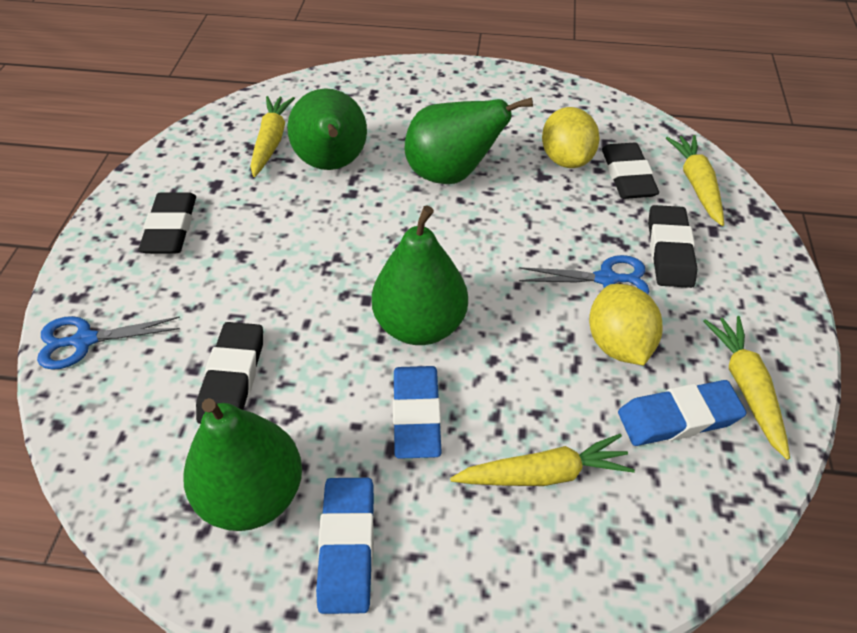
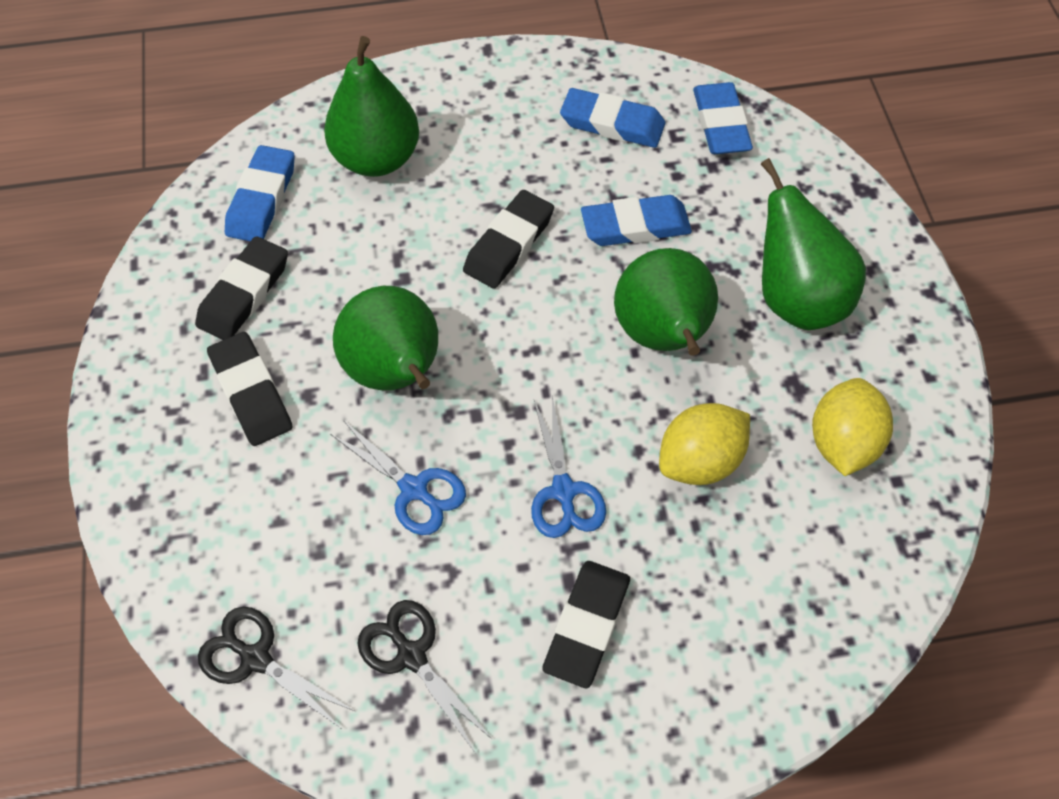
black scissors: 0 -> 2
blue eraser: 3 -> 4
yellow carrot: 4 -> 0

